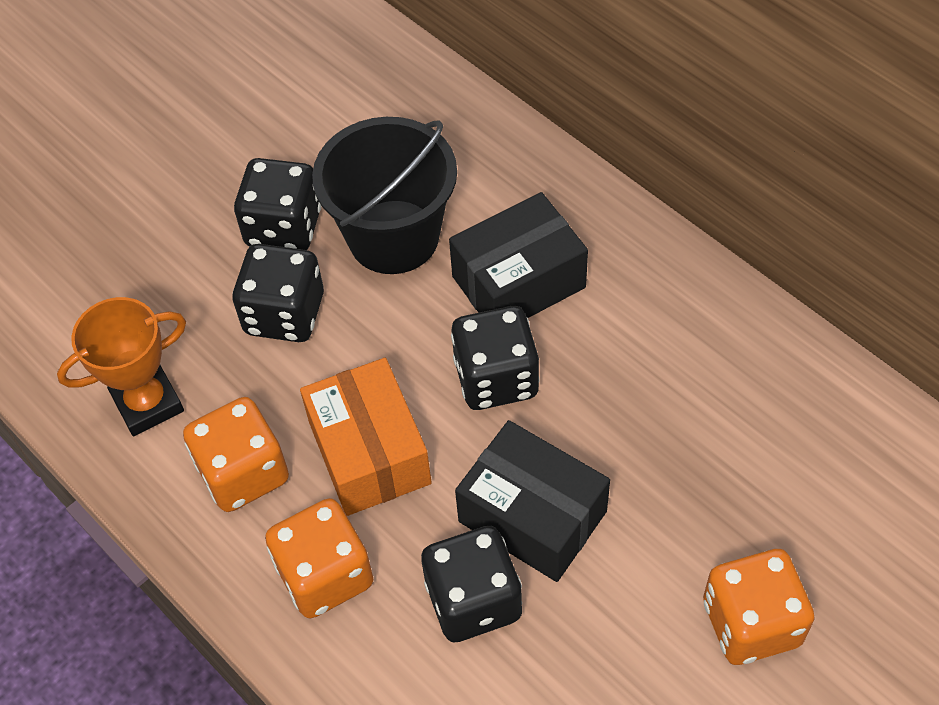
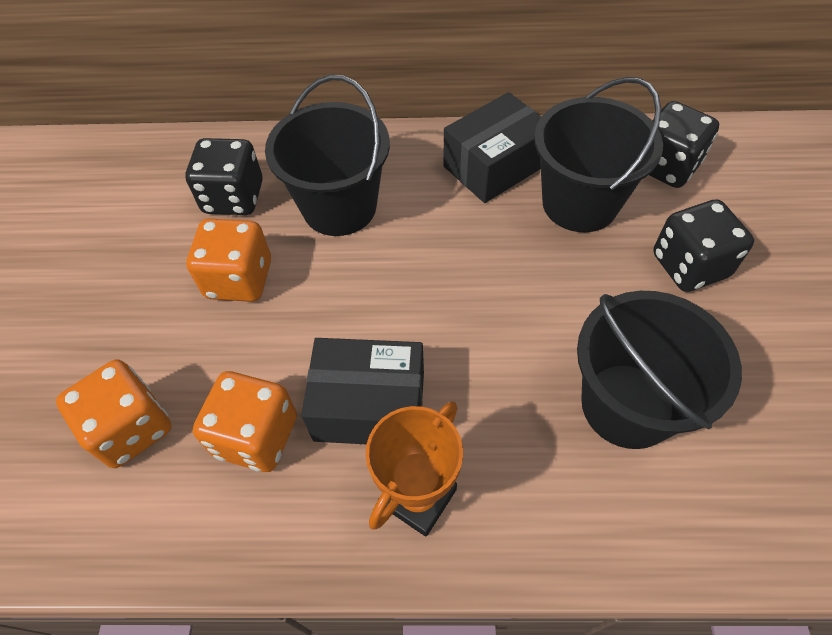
black bucket: 1 -> 3
black dice: 4 -> 3
orange box: 1 -> 0

